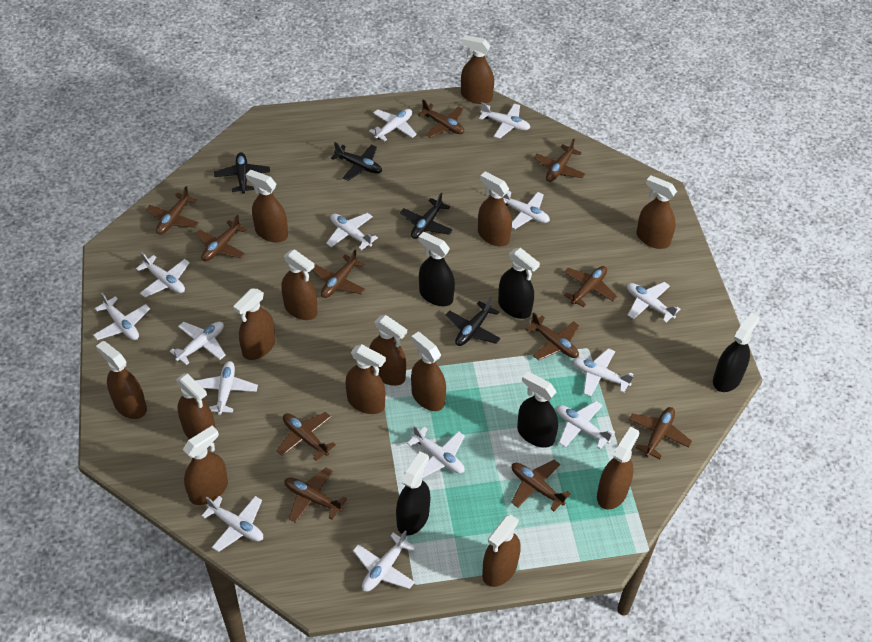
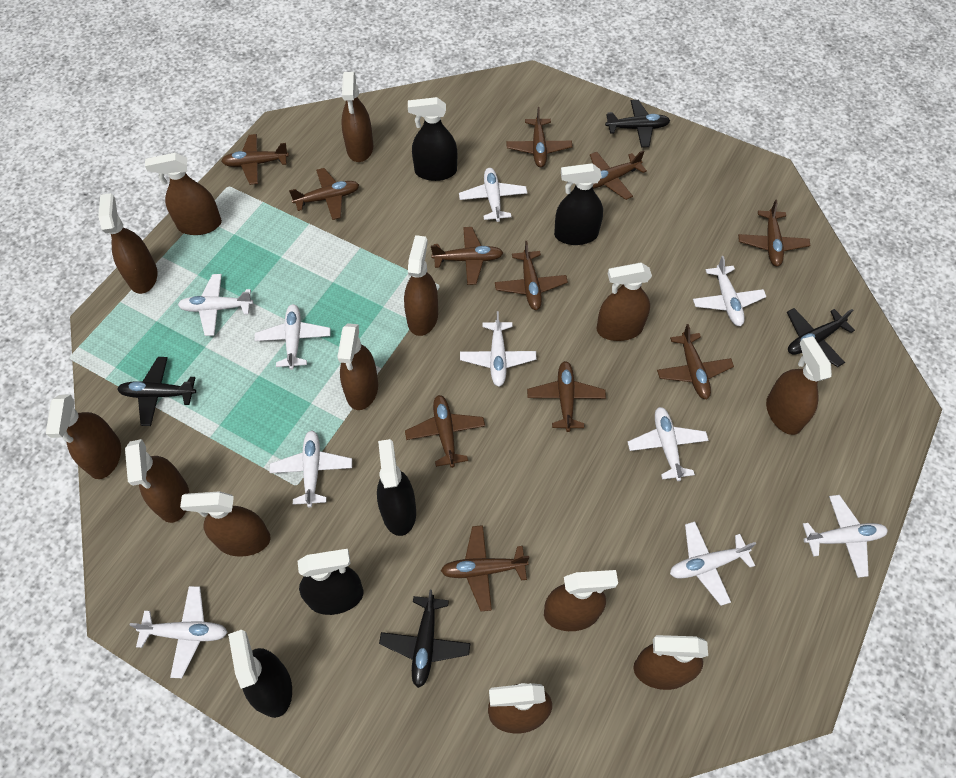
brown spray bottle: 14 -> 13
white plane: 14 -> 10

